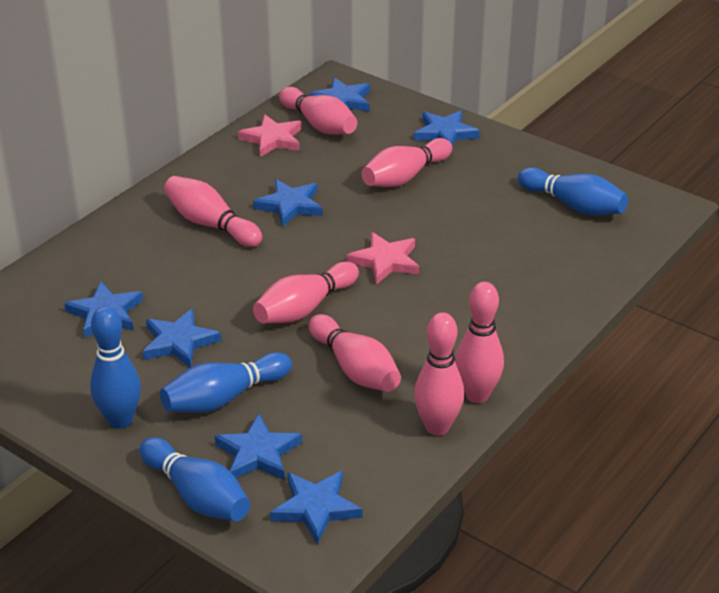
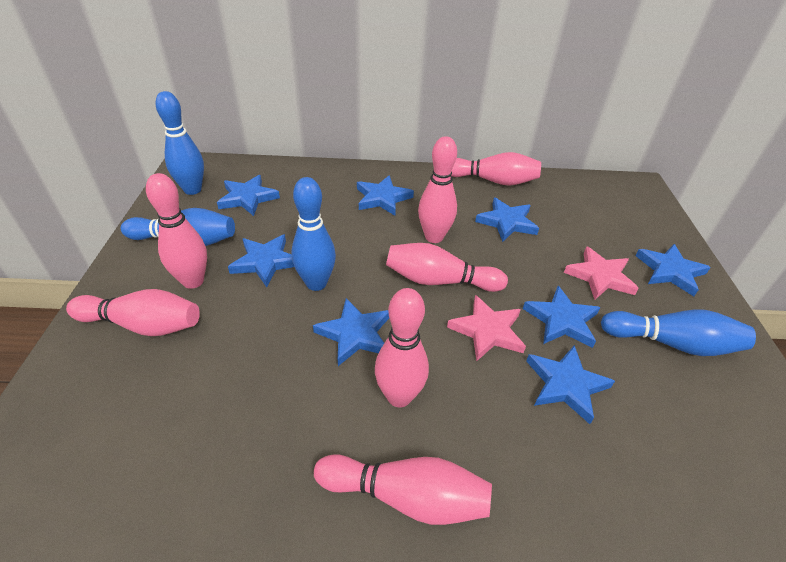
blue star: 7 -> 8

